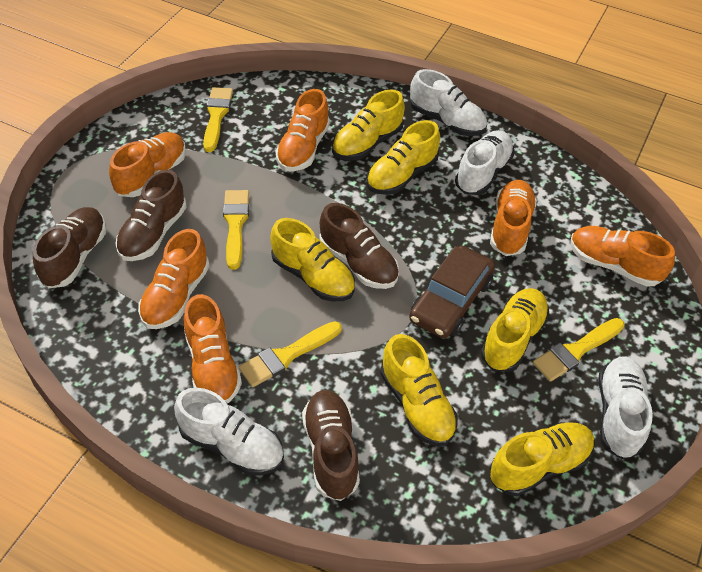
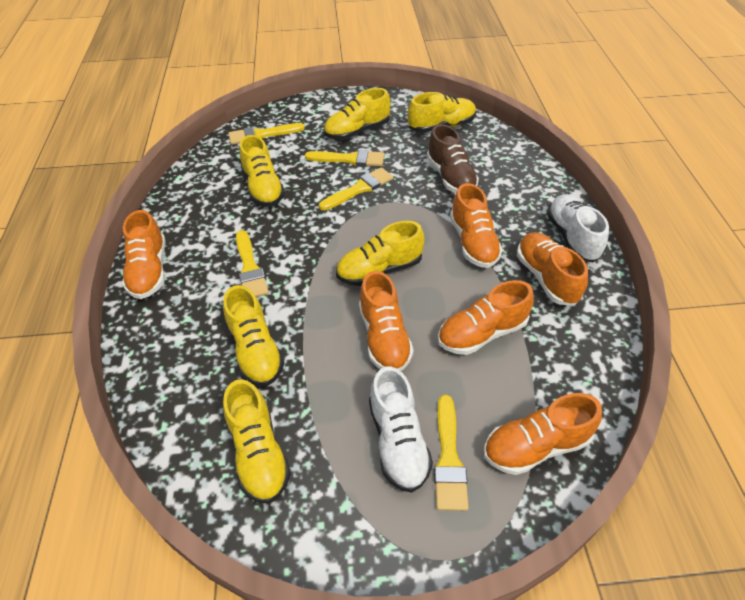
brown car: 1 -> 0
brown shoe: 4 -> 1
white shoe: 4 -> 2
yellow brush: 4 -> 5

